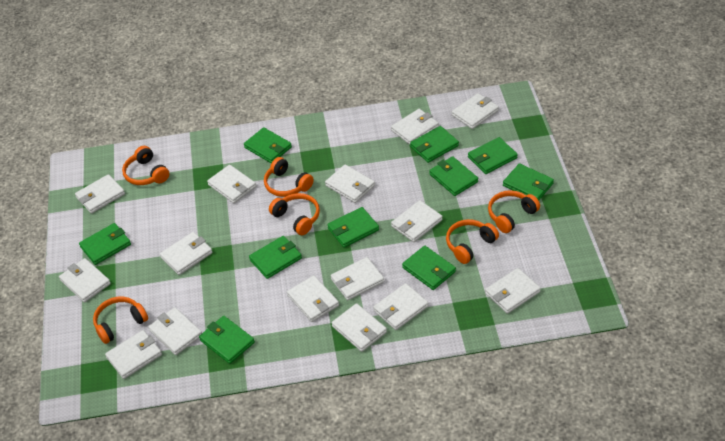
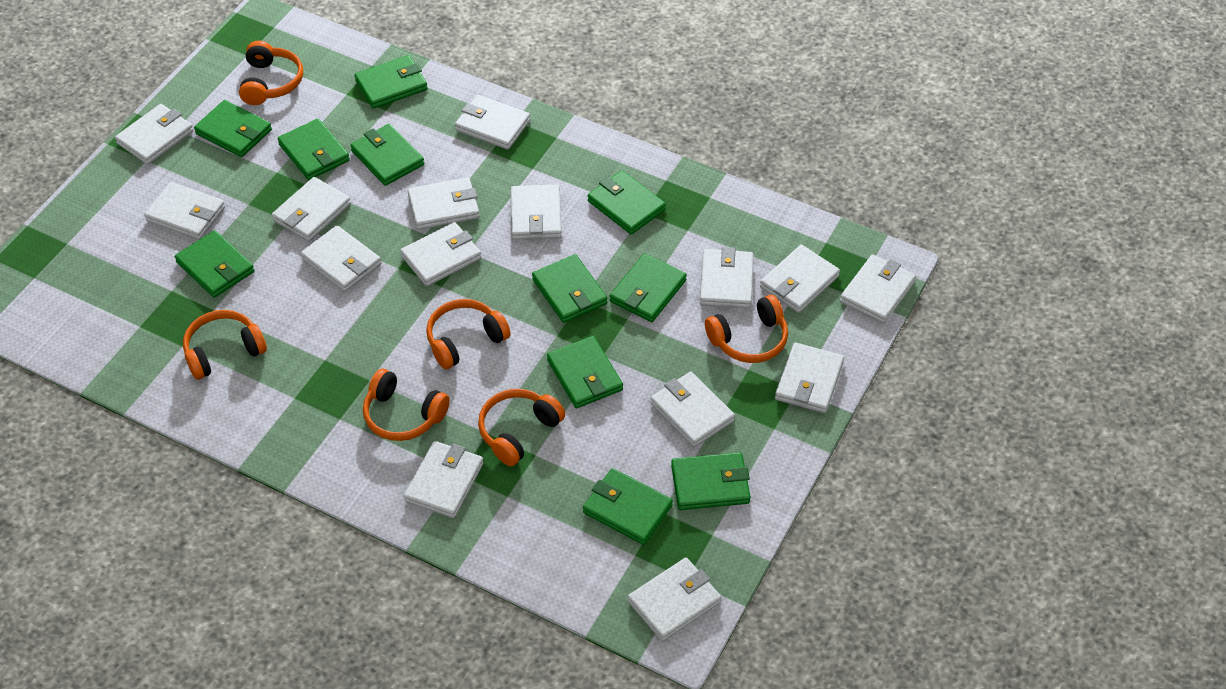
green wallet: 10 -> 11

